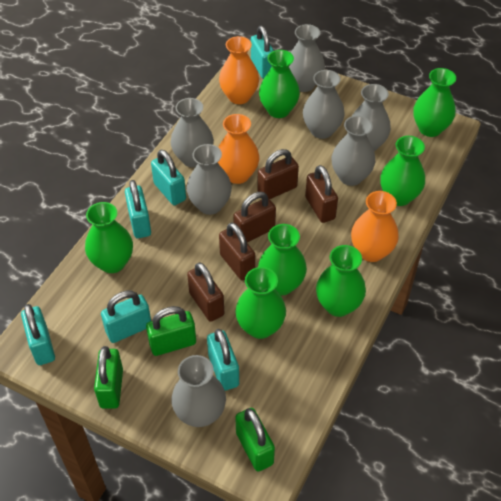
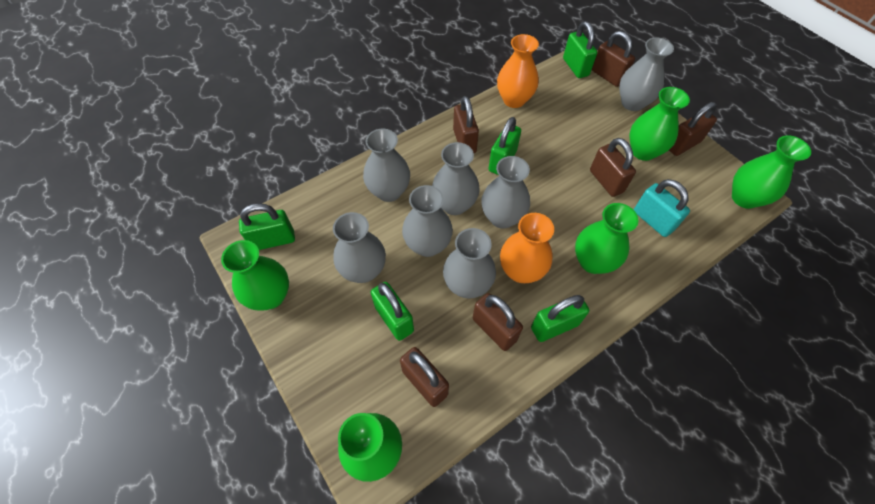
brown padlock: 5 -> 6
green padlock: 3 -> 5
green vase: 7 -> 5
orange vase: 3 -> 2
turquoise padlock: 6 -> 1

